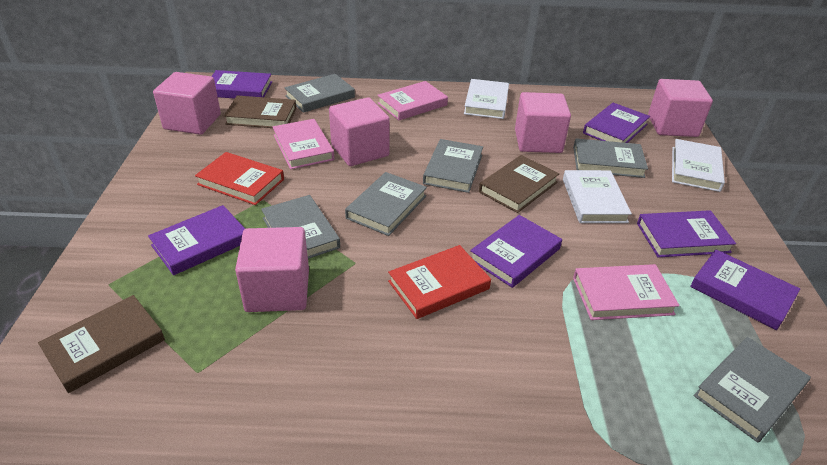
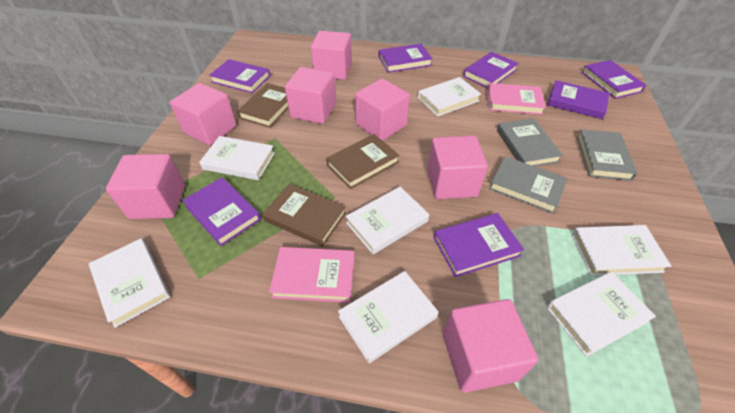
grey book: 6 -> 3
pink book: 3 -> 2
pink cube: 5 -> 7
purple book: 6 -> 7
red book: 2 -> 0
white book: 3 -> 7

